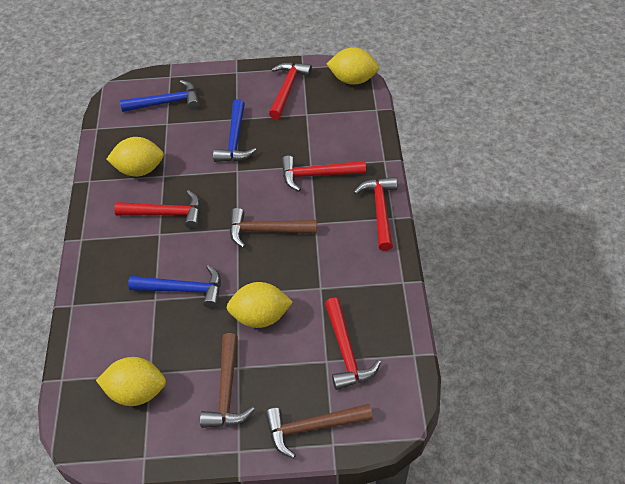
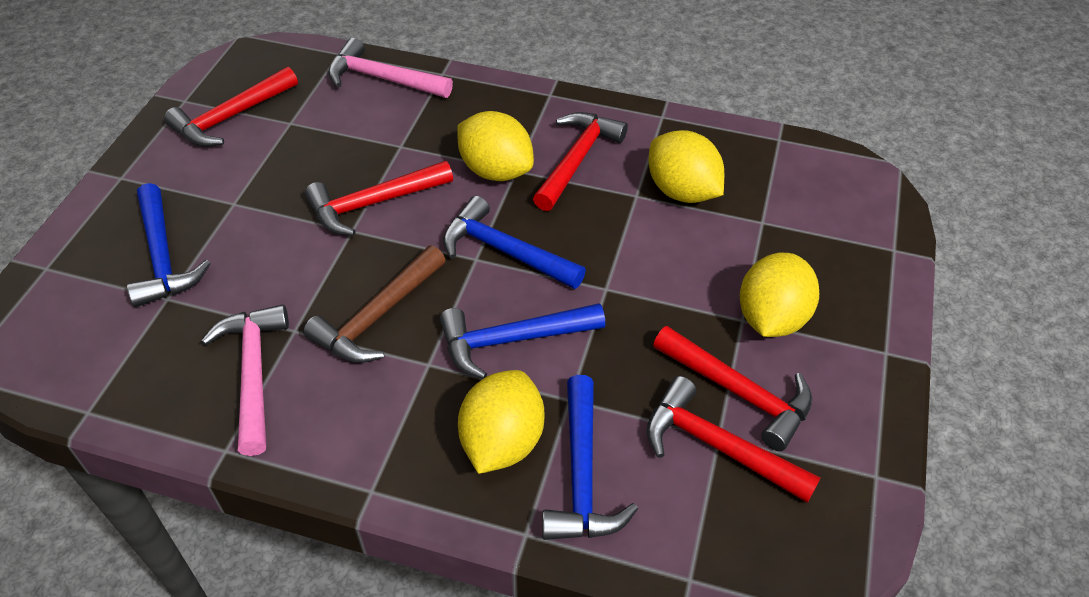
blue hammer: 3 -> 4
brown hammer: 3 -> 1
pink hammer: 0 -> 2

